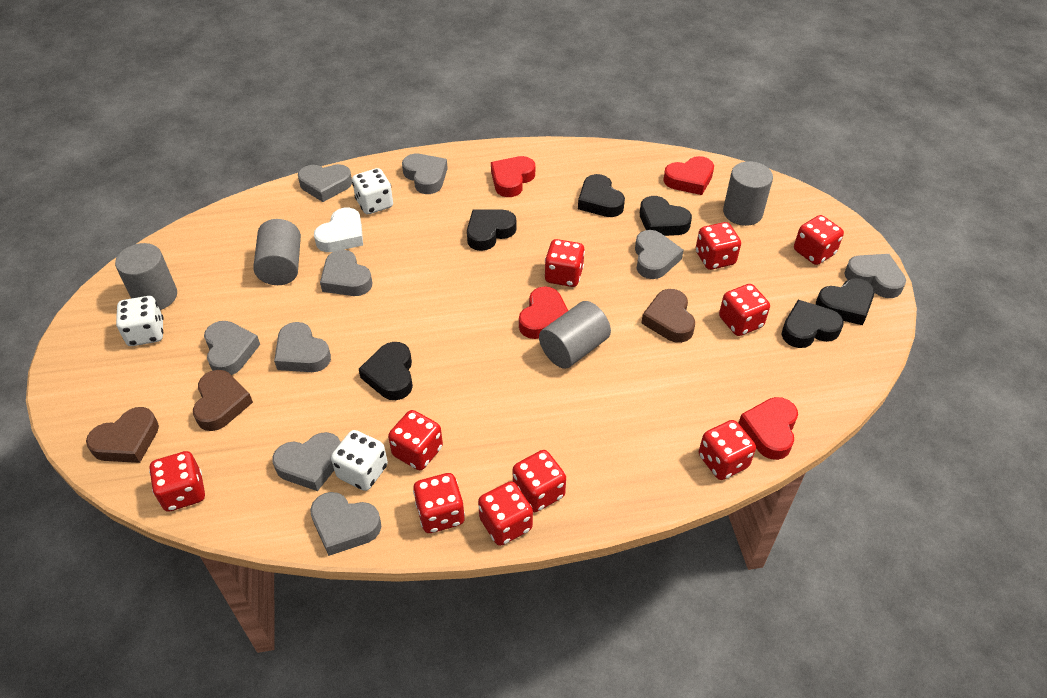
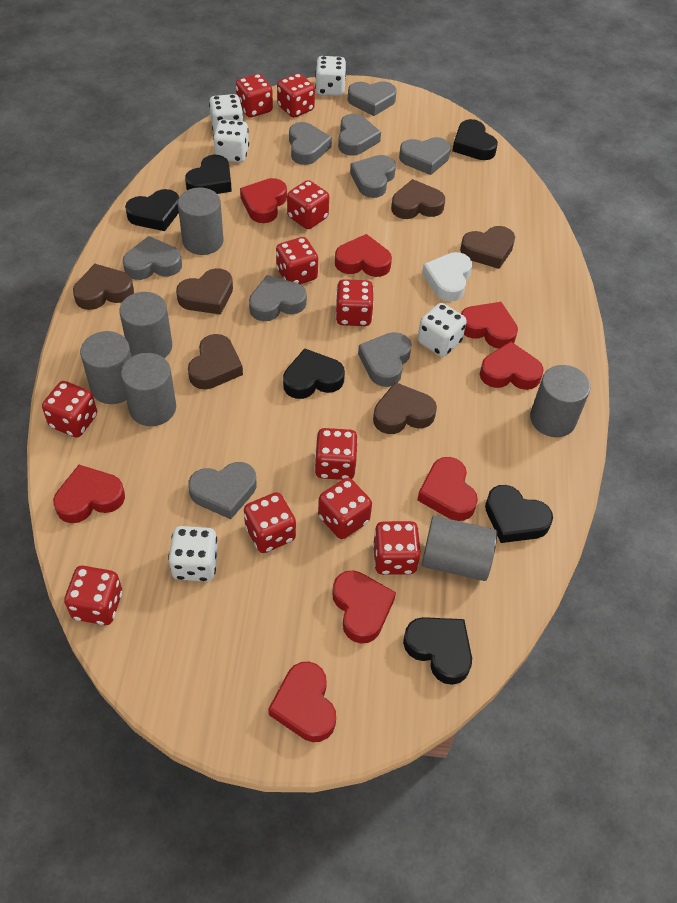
brown heart: 3 -> 6
grey cylinder: 4 -> 6
red dice: 10 -> 11
red heart: 4 -> 8
white dice: 3 -> 5

